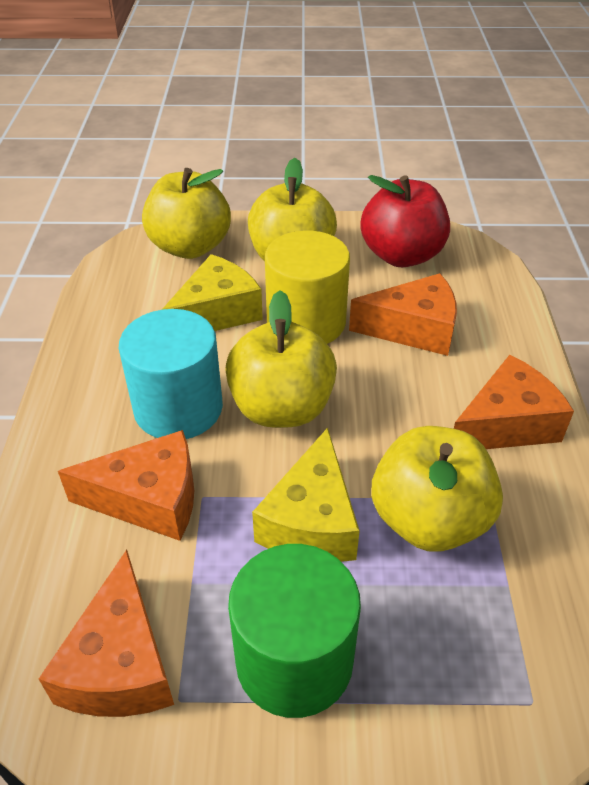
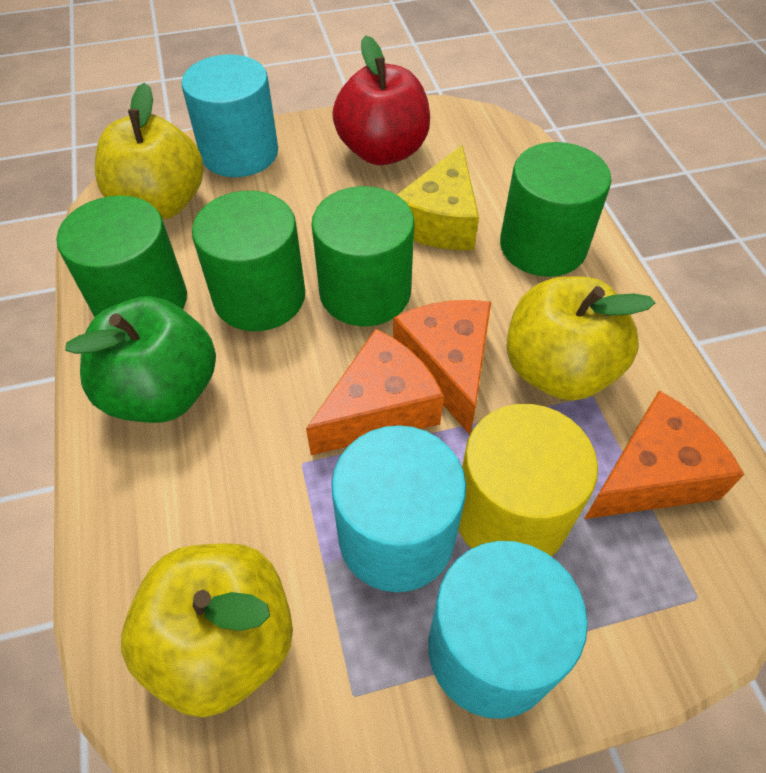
green apple: 0 -> 1
green cylinder: 1 -> 4
orange cheese: 4 -> 3
turquoise cylinder: 1 -> 3
yellow apple: 4 -> 3
yellow cheese: 2 -> 1

